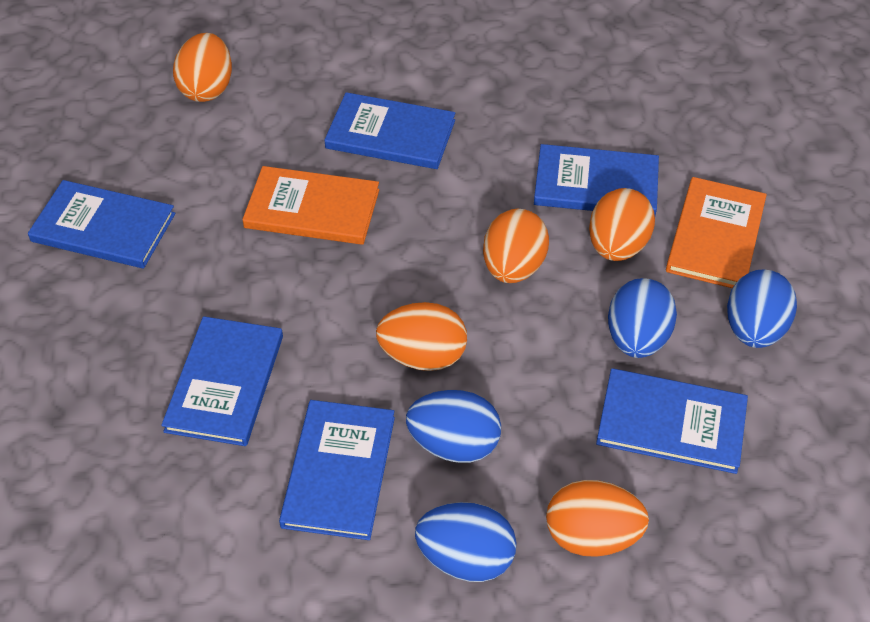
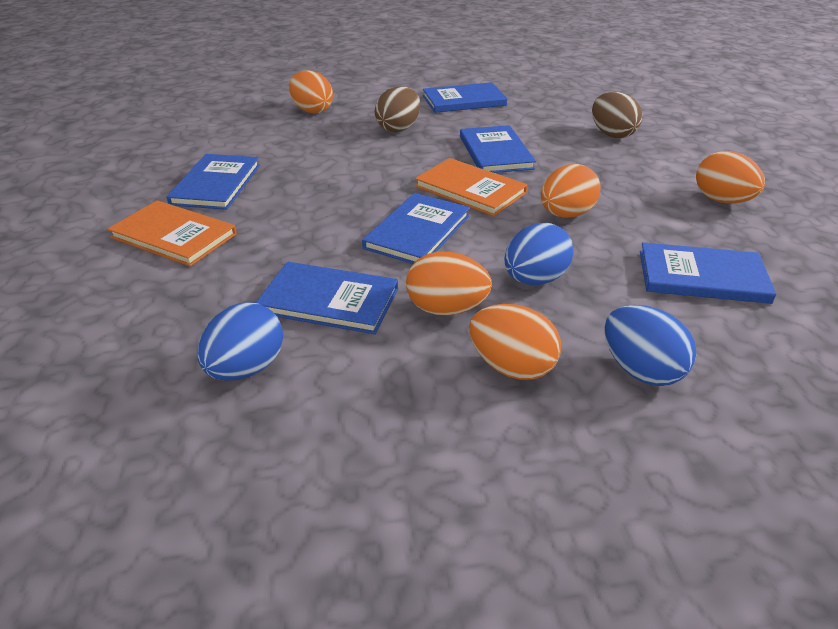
blue egg: 4 -> 3
brown egg: 0 -> 2

